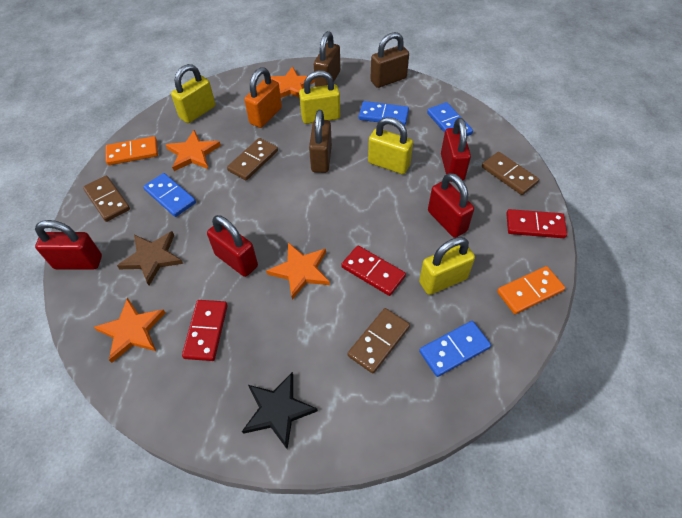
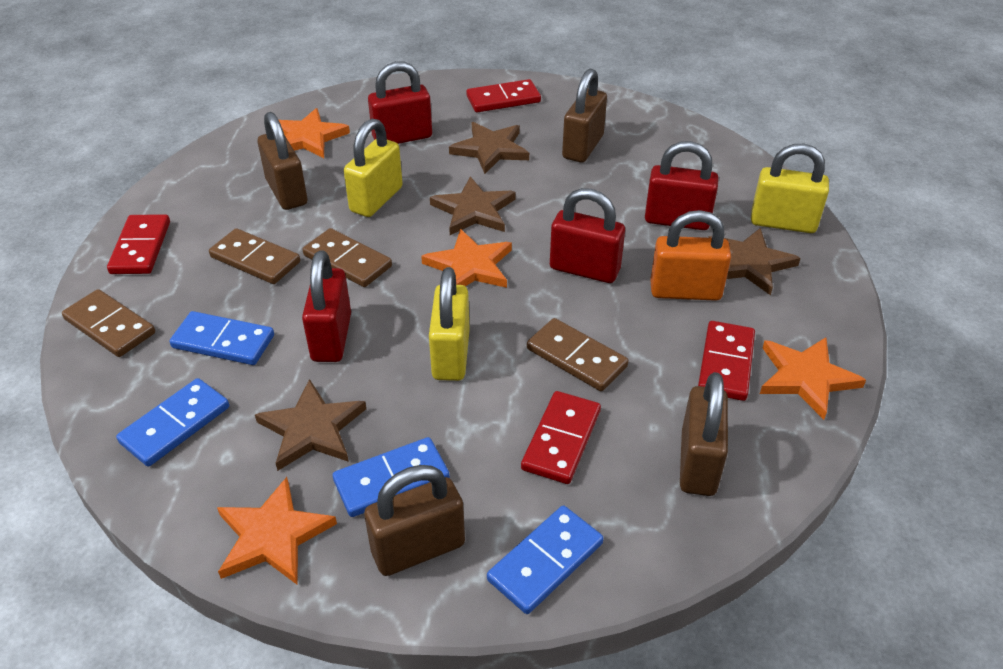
black star: 1 -> 0
brown padlock: 3 -> 4
brown star: 1 -> 4
orange domino: 2 -> 0
red domino: 3 -> 4
yellow padlock: 4 -> 3

